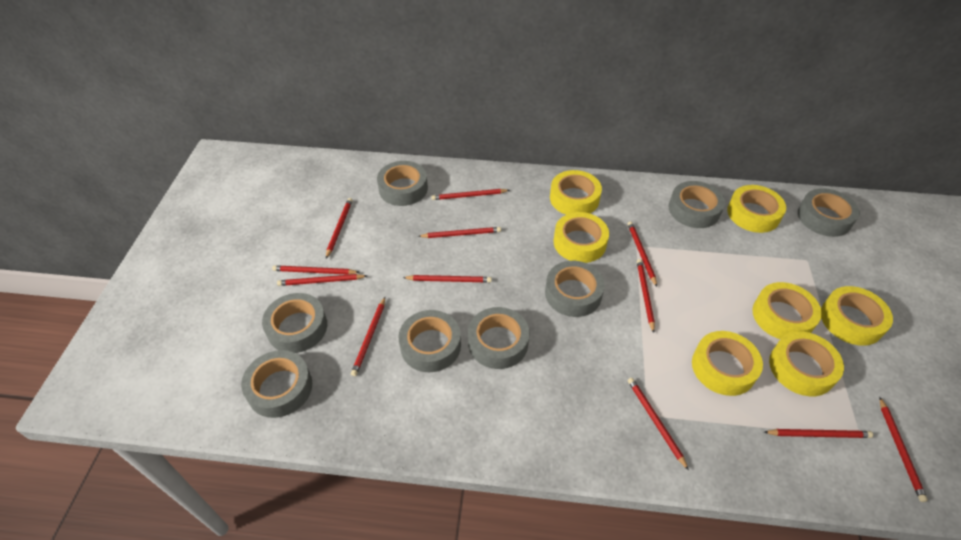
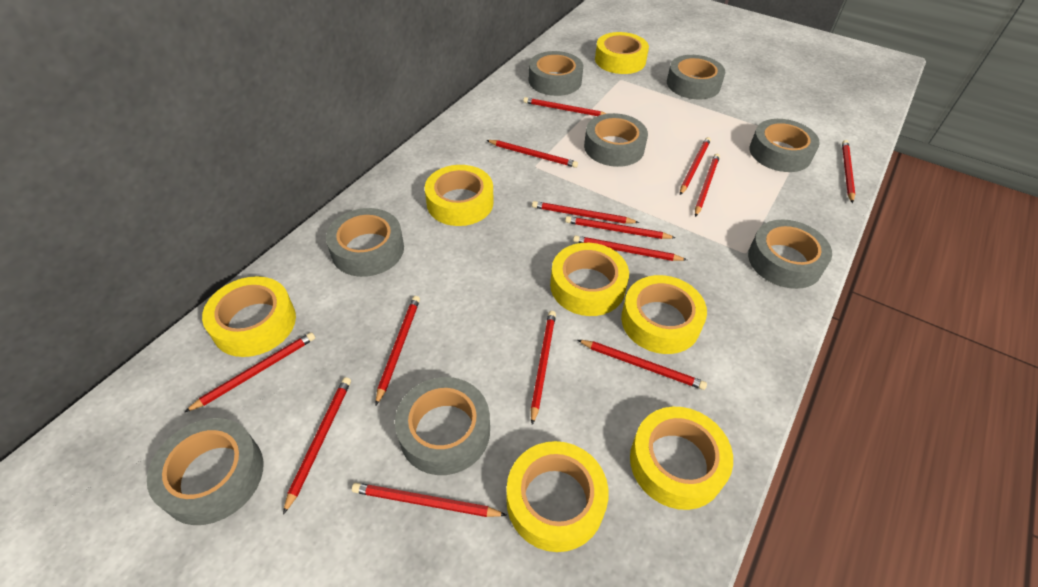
red pencil: 12 -> 14

